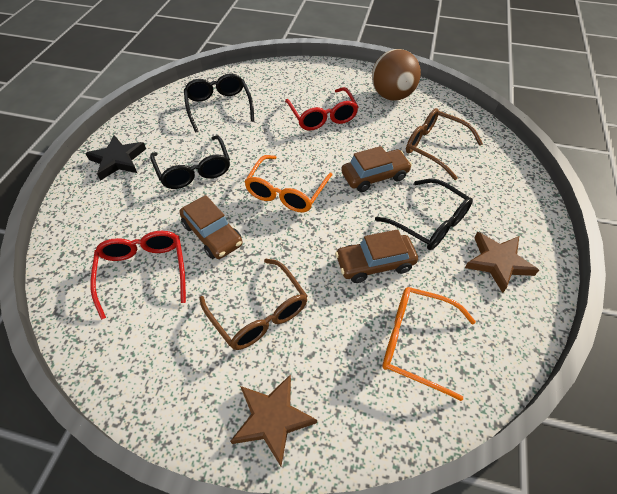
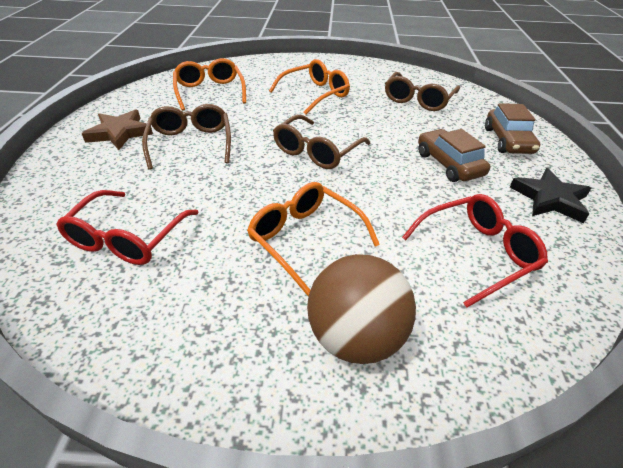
black glasses: 3 -> 0
brown car: 3 -> 2
brown glasses: 2 -> 3
brown star: 2 -> 1
orange glasses: 2 -> 3

